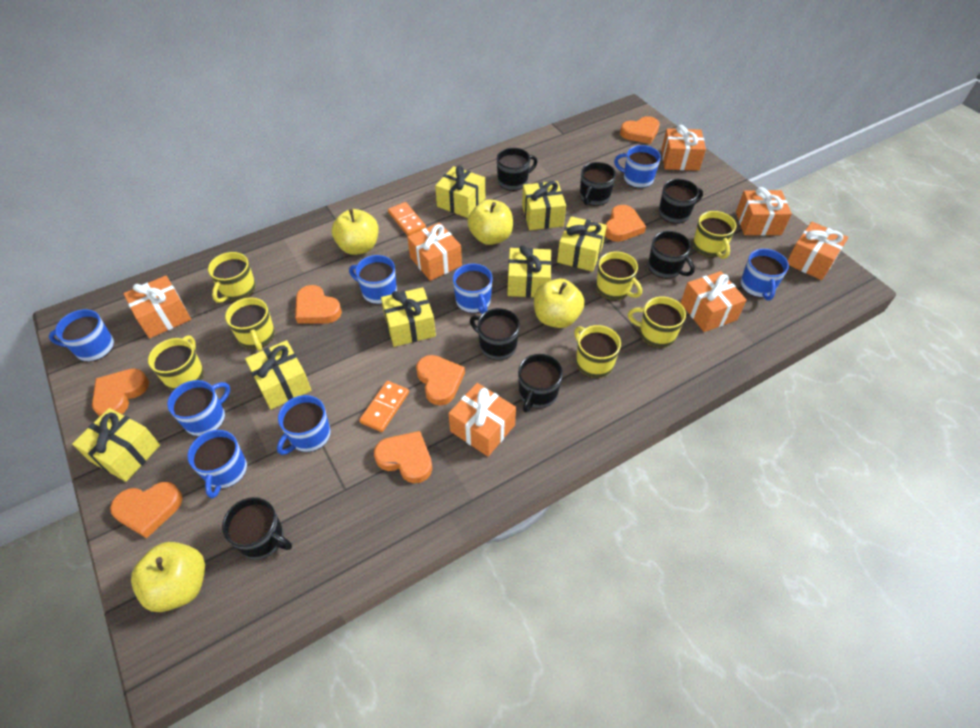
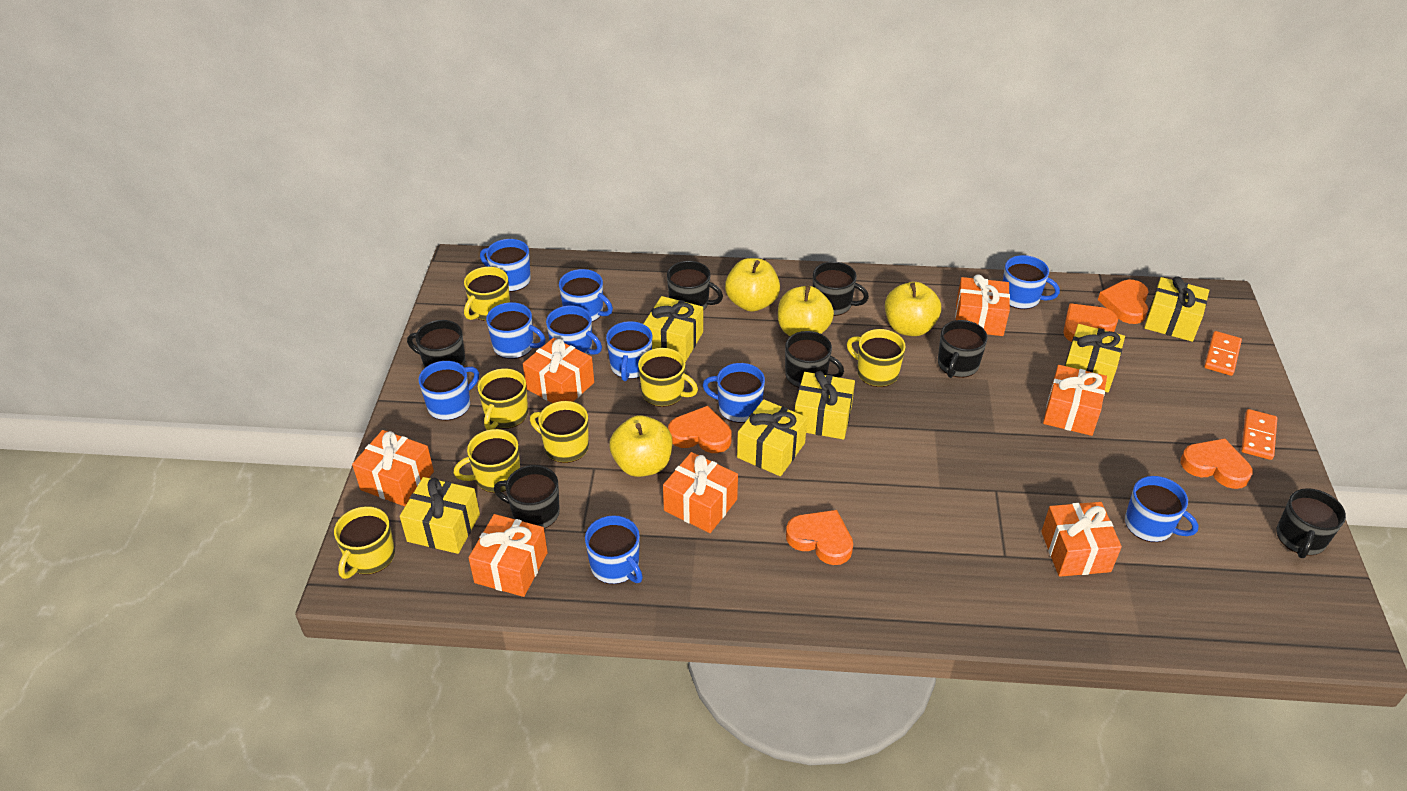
blue mug: 8 -> 10
orange heart: 7 -> 5
yellow gift: 7 -> 6

